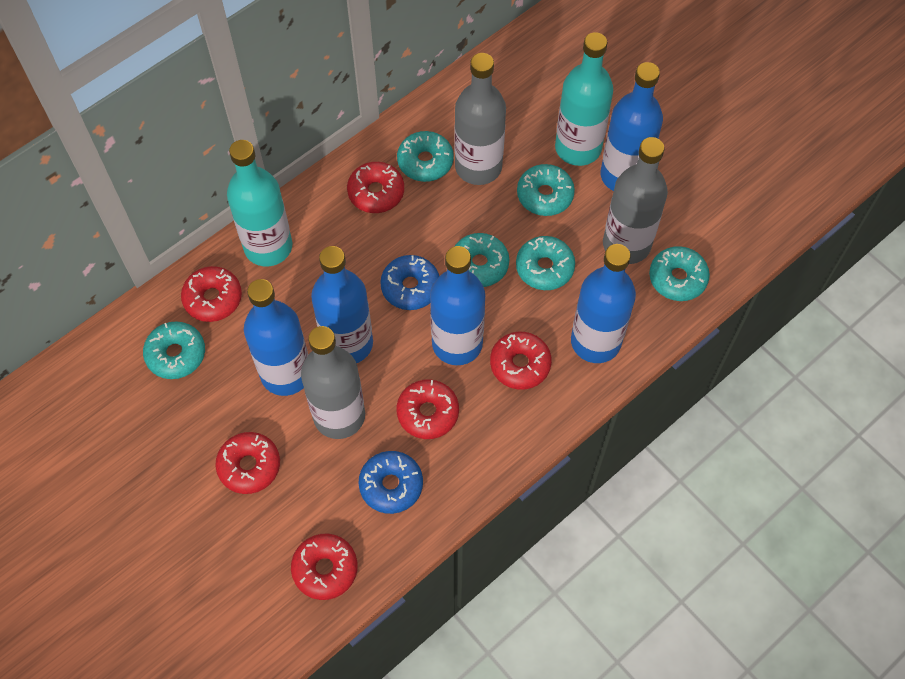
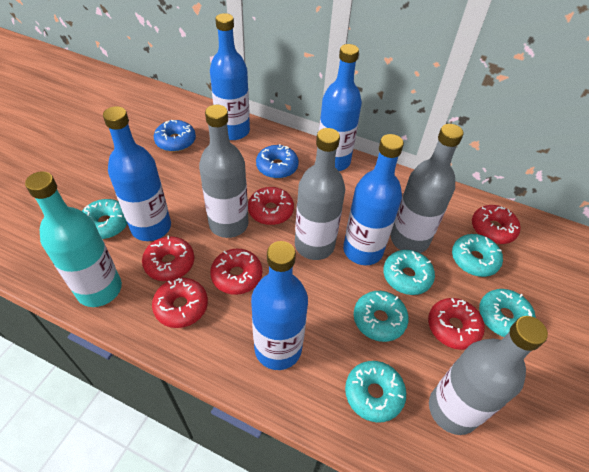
grey bottle: 3 -> 4
turquoise bottle: 2 -> 1

